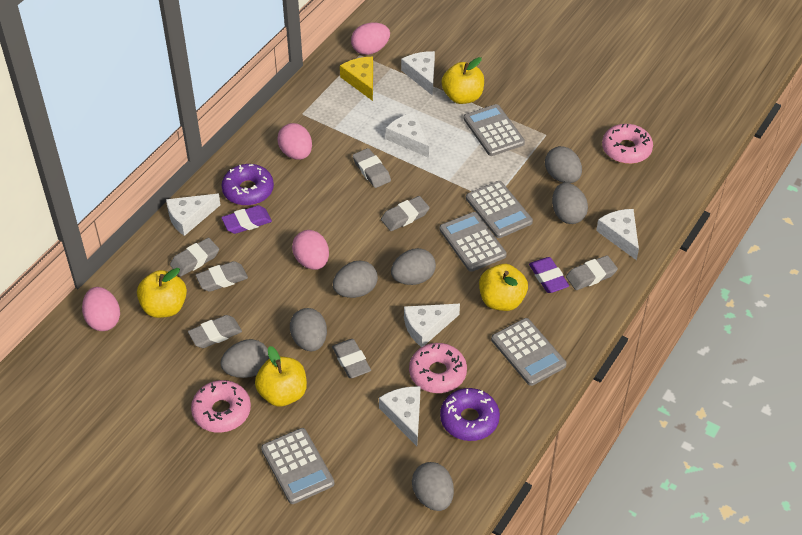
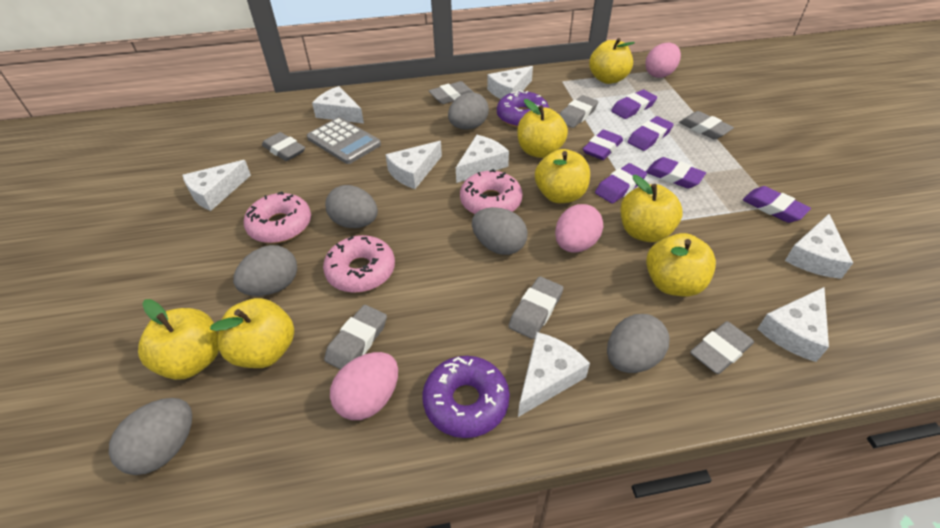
grey calculator: 5 -> 1
grey egg: 7 -> 6
pink egg: 4 -> 3
purple eraser: 2 -> 6
white cheese: 6 -> 8
yellow apple: 4 -> 7
yellow cheese: 1 -> 0

